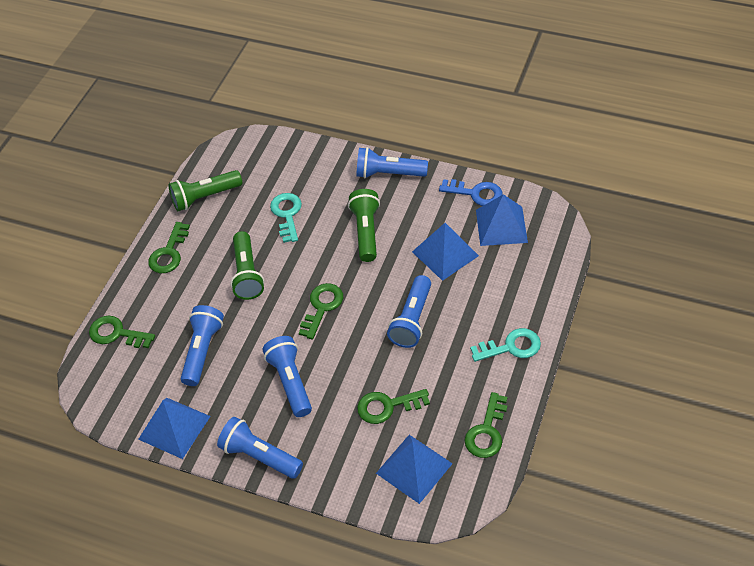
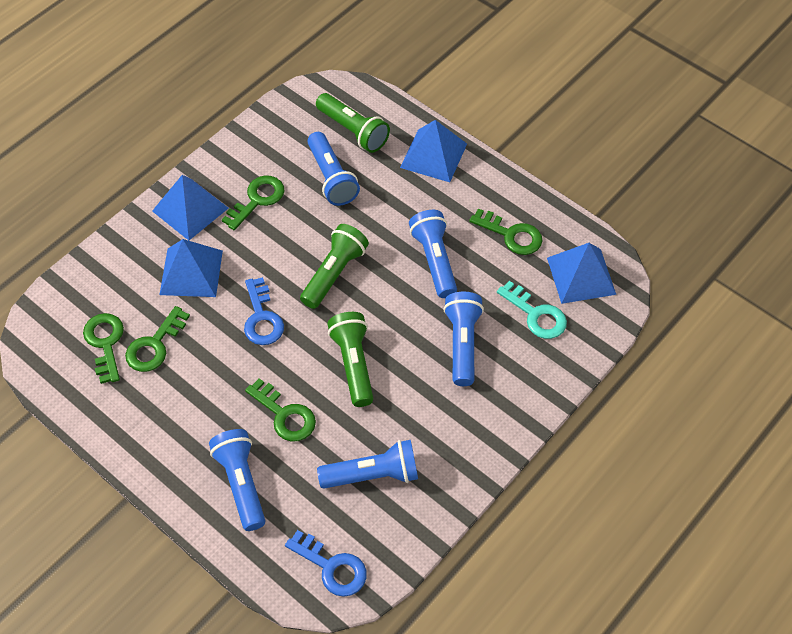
blue key: 1 -> 2
turquoise key: 2 -> 1

